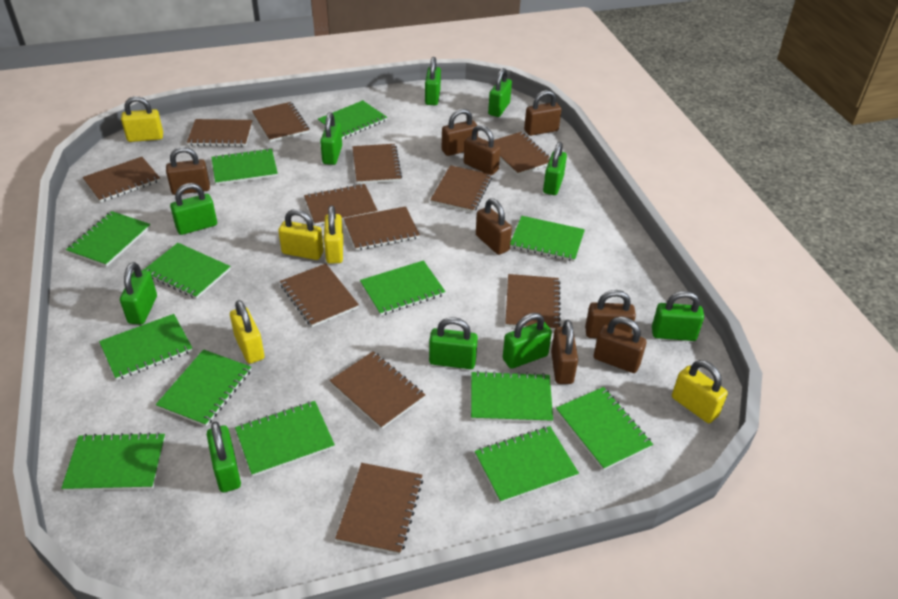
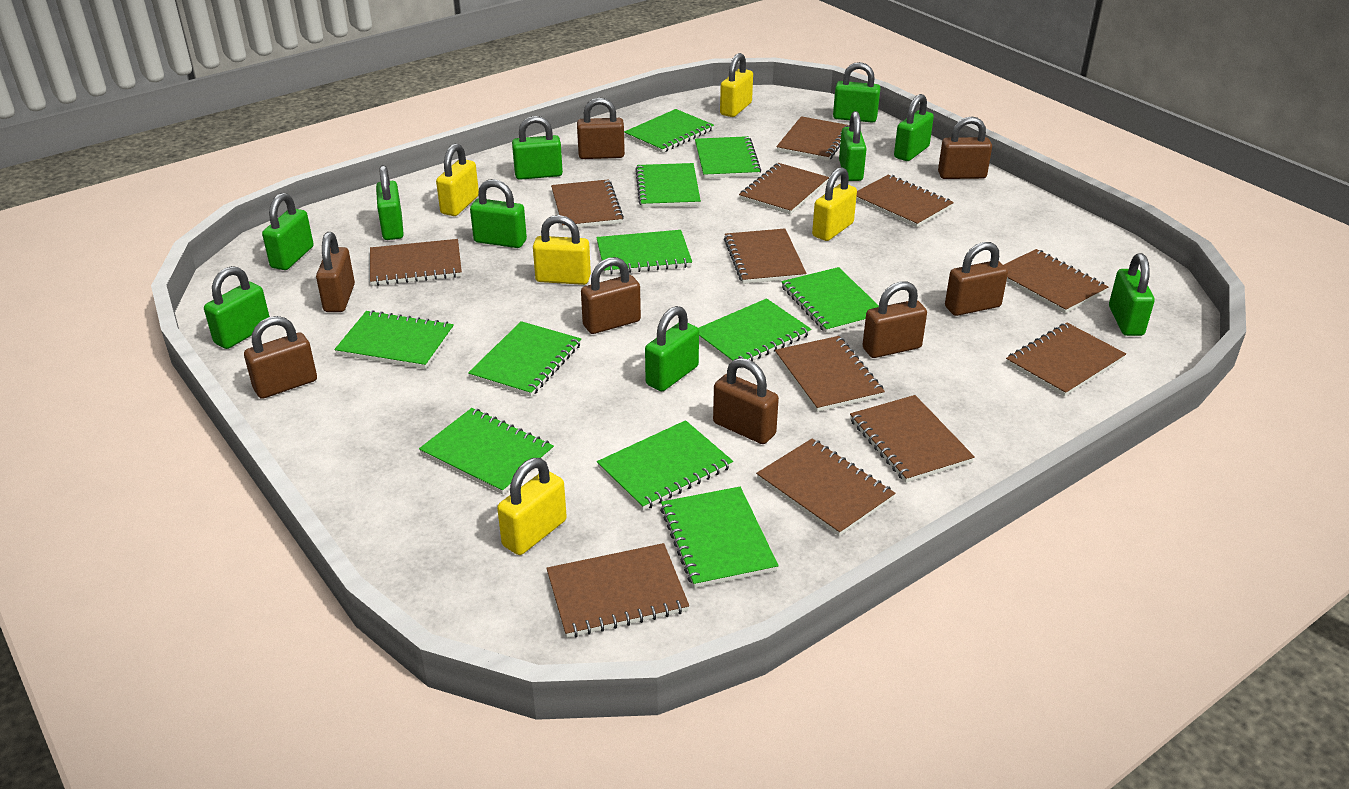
green notebook: 13 -> 11

